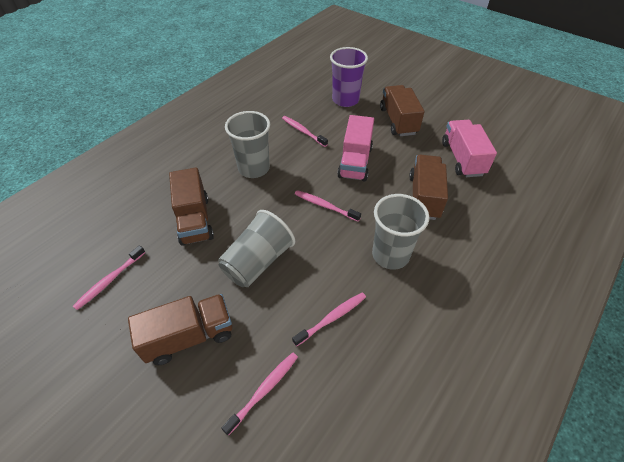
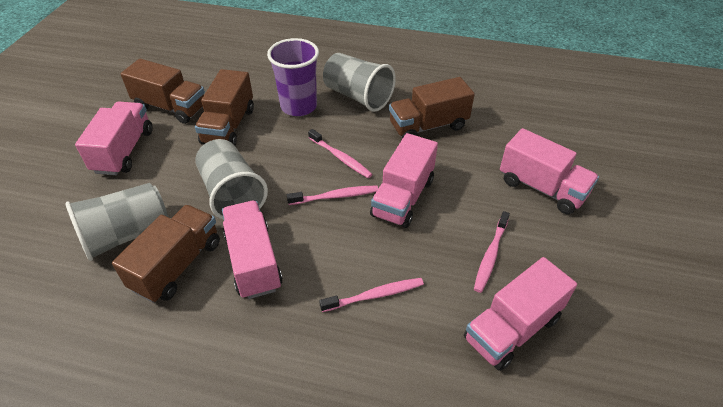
pink toothbrush: 5 -> 4
pink truck: 2 -> 5

